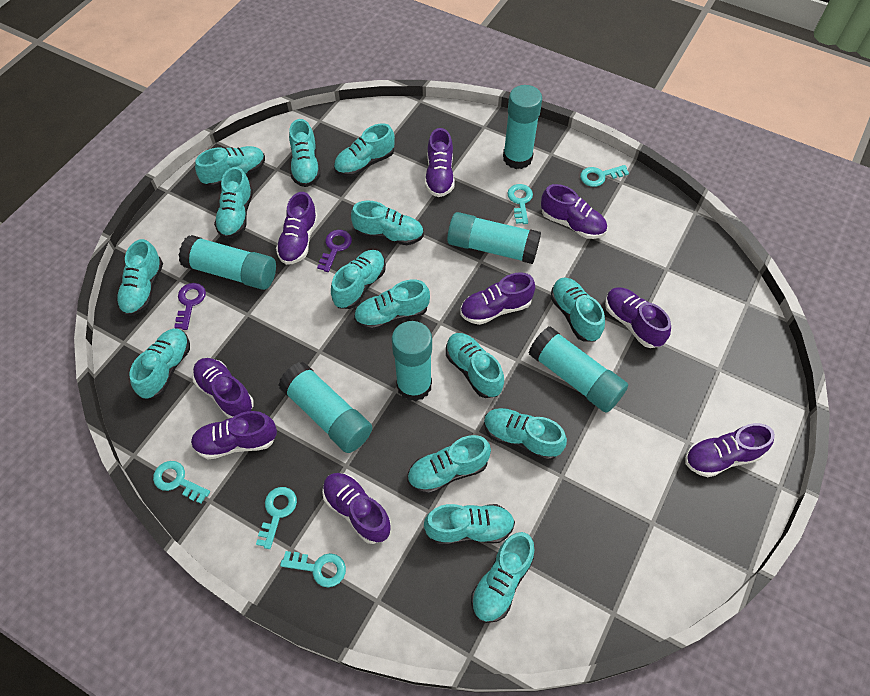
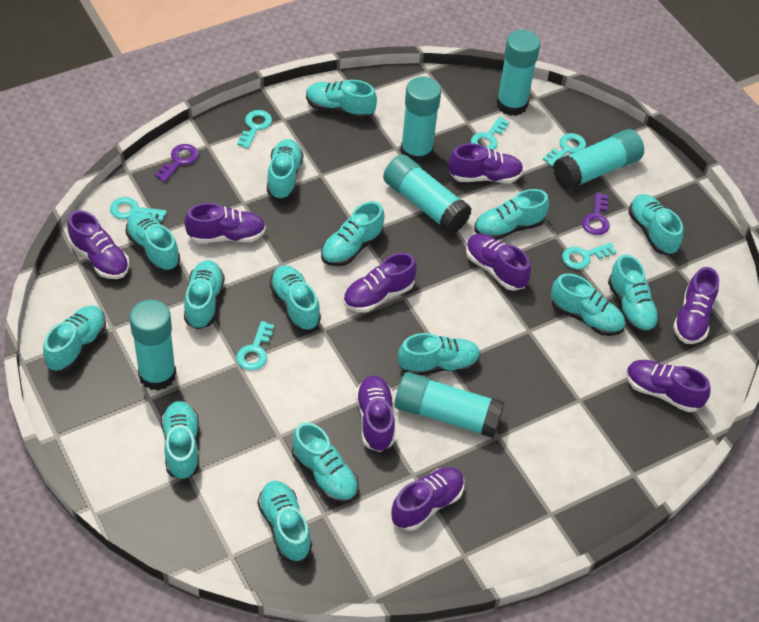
turquoise key: 5 -> 6

